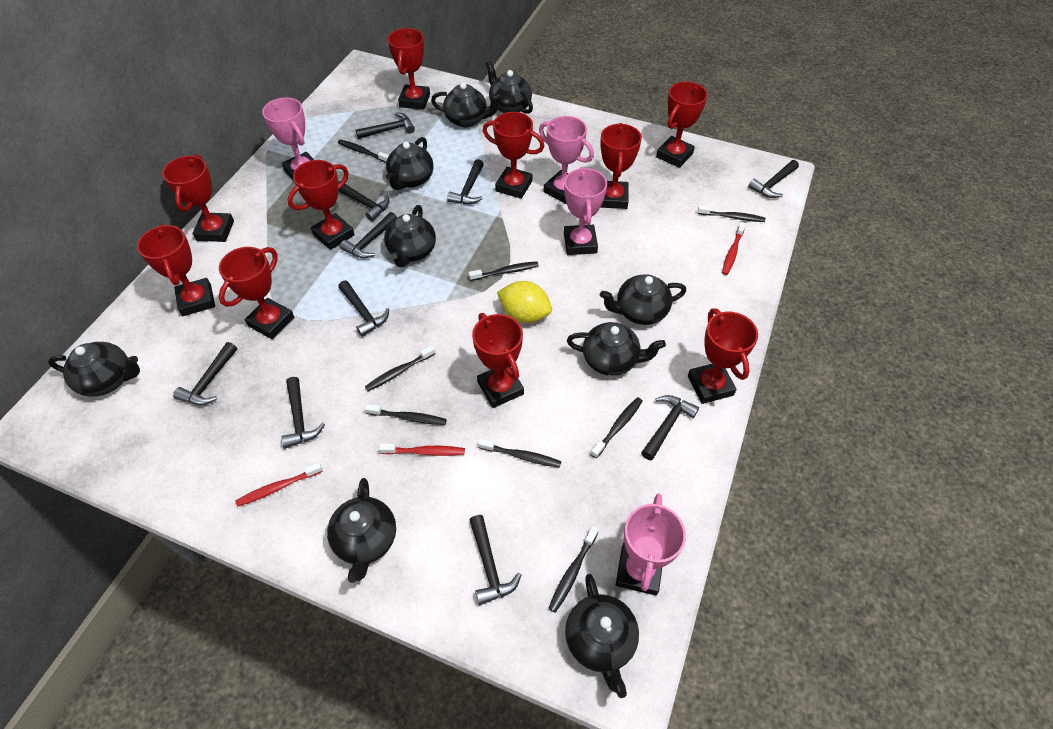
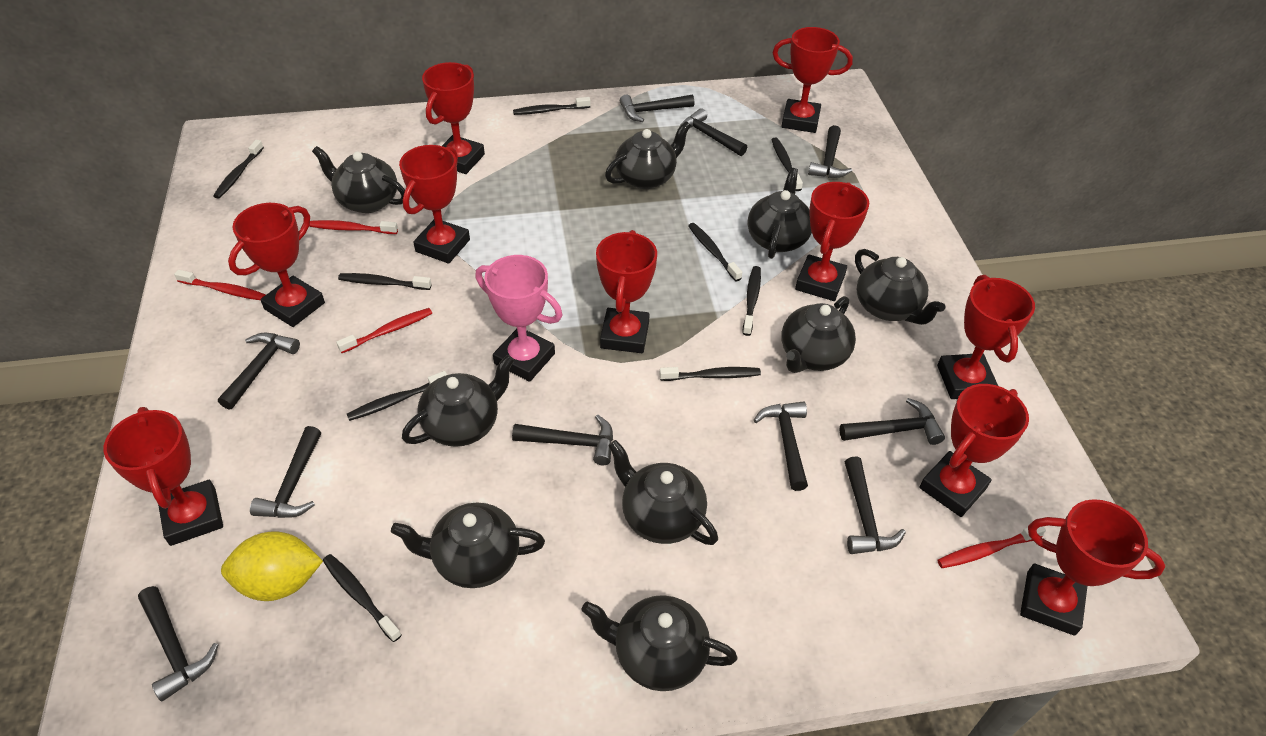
black toothbrush: 8 -> 9
pink trophy: 4 -> 1
red toothbrush: 3 -> 4

